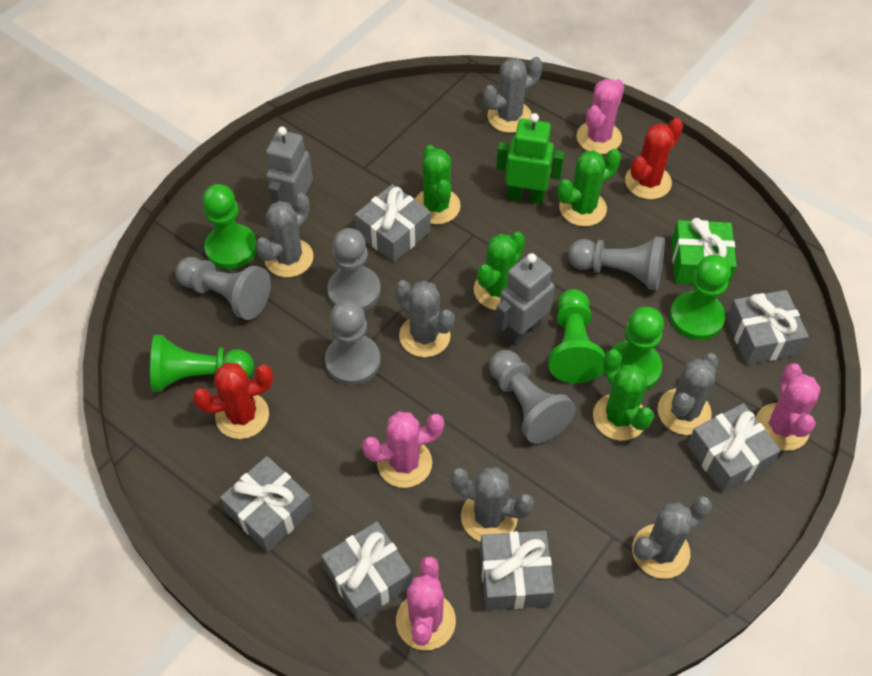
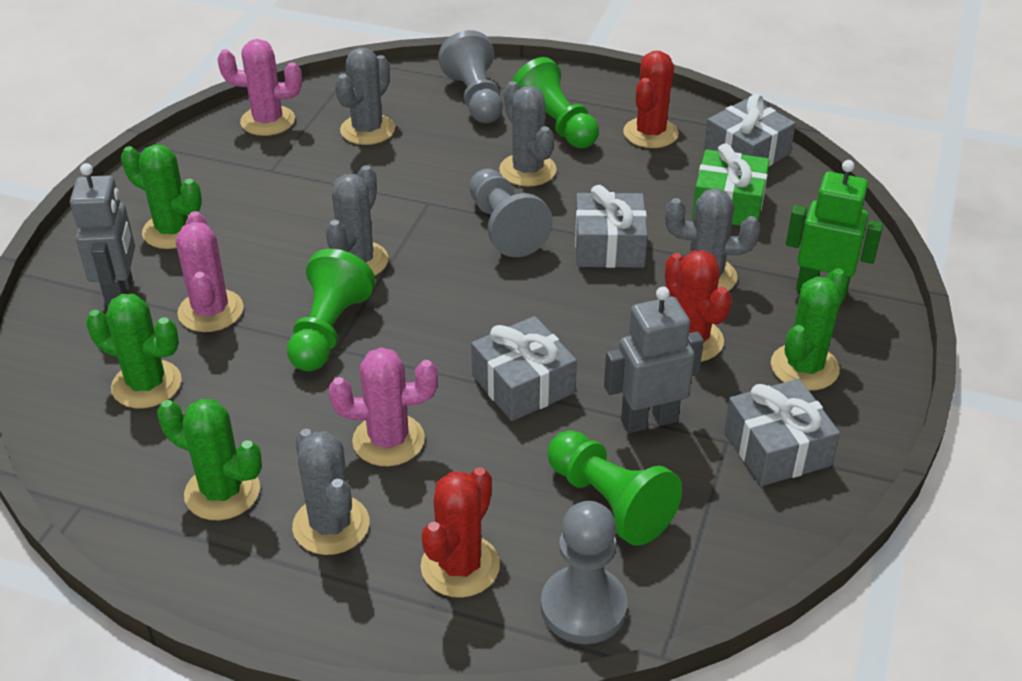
green pawn: 5 -> 3
grey cactus: 6 -> 5
grey gift: 6 -> 4
grey pawn: 5 -> 3
pink cactus: 4 -> 3
red cactus: 2 -> 3

